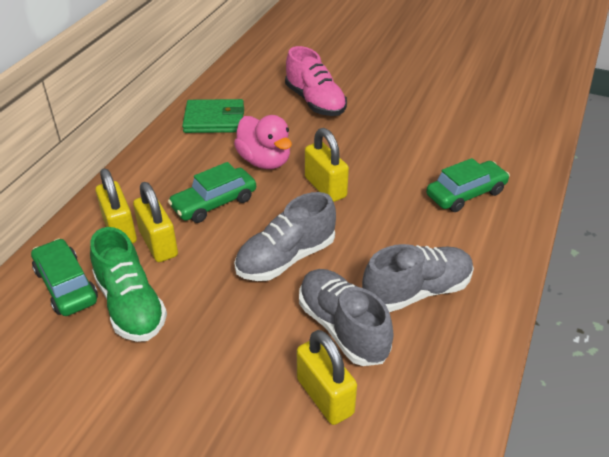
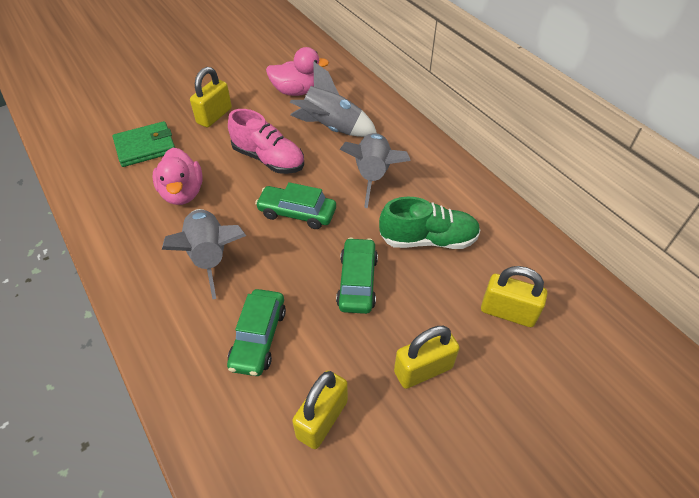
grey rocket: 0 -> 3
grey shoe: 3 -> 0
pink duck: 1 -> 2

